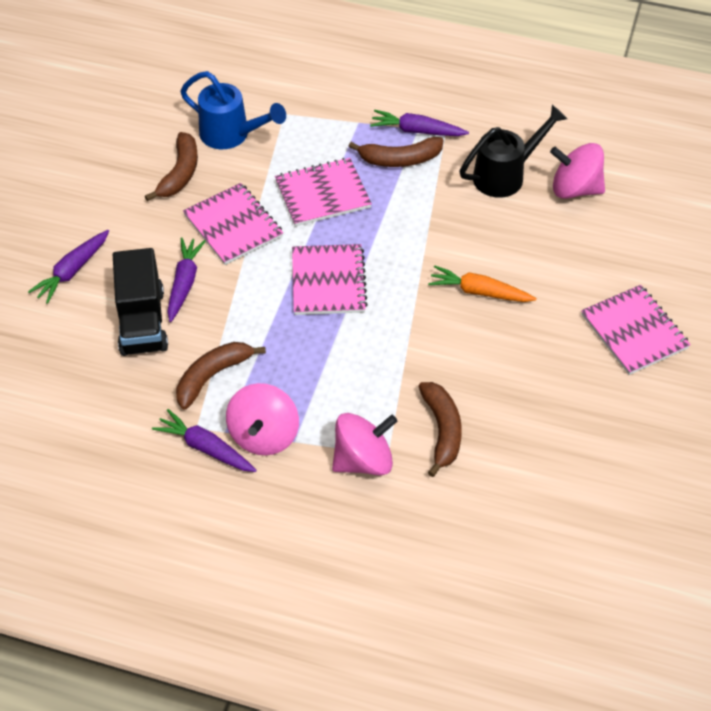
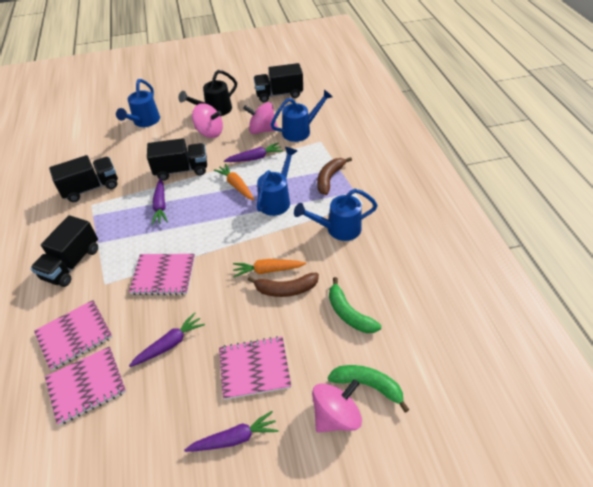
black truck: 1 -> 4
blue watering can: 1 -> 4
brown banana: 4 -> 2
green banana: 0 -> 2
orange carrot: 1 -> 2

